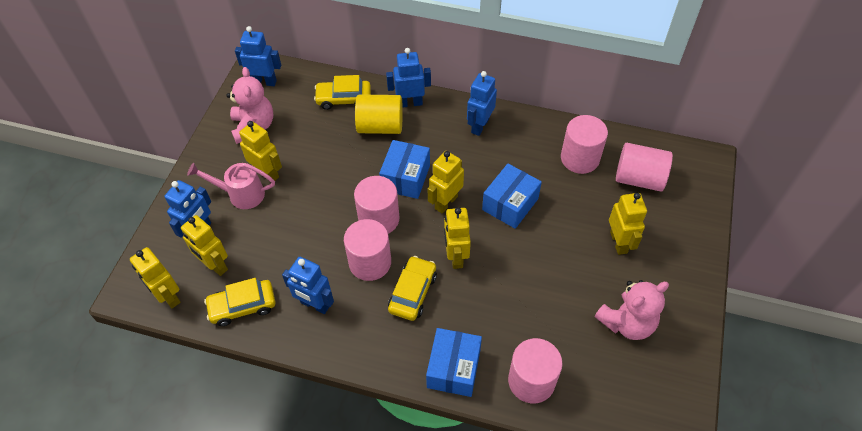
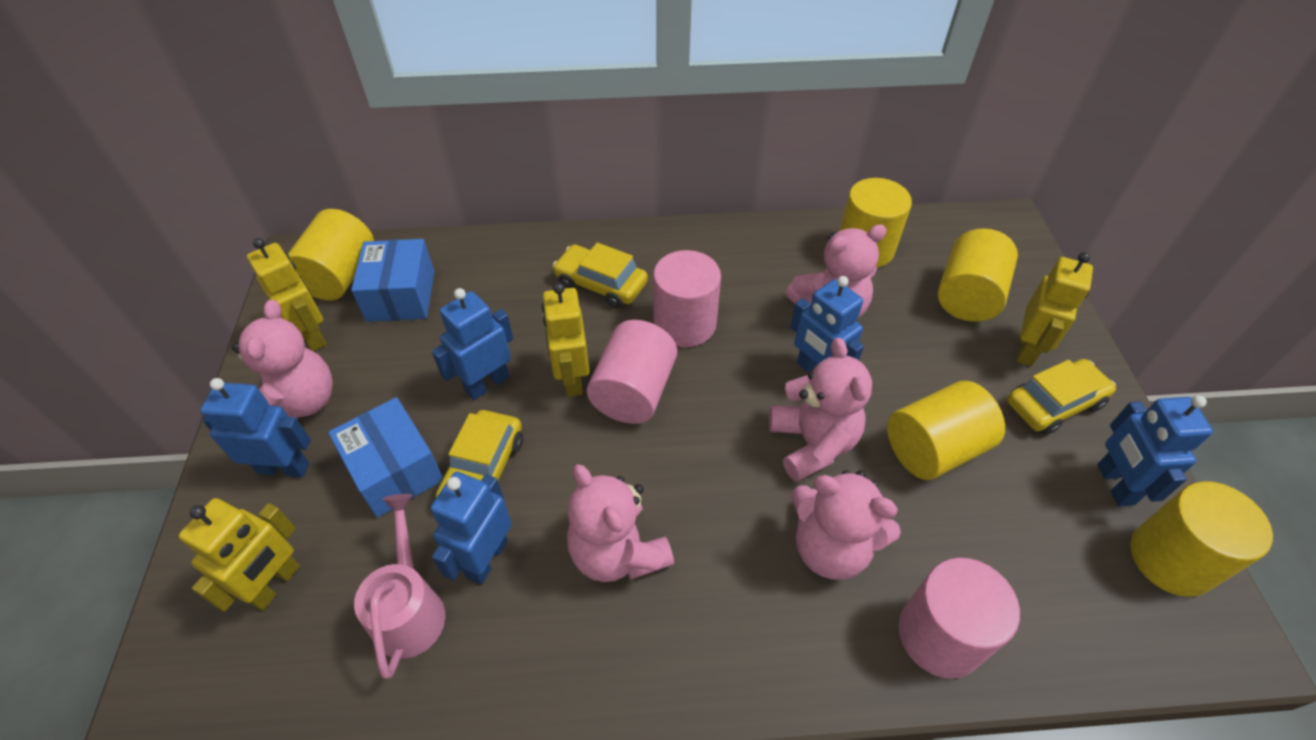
blue box: 3 -> 2
pink cylinder: 5 -> 3
pink teddy bear: 2 -> 5
yellow cylinder: 1 -> 5
yellow robot: 6 -> 4

